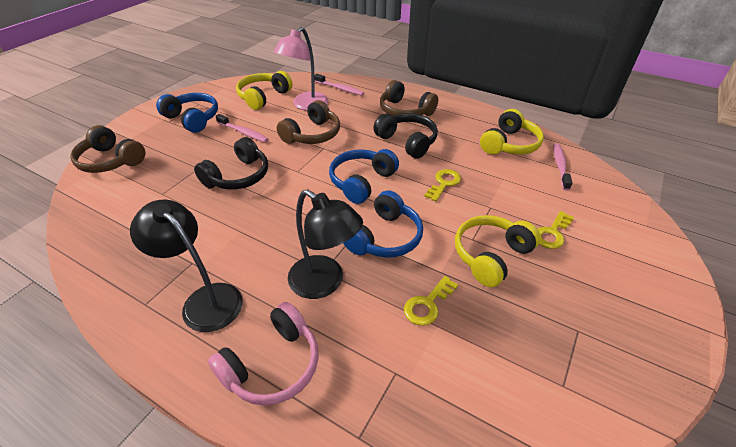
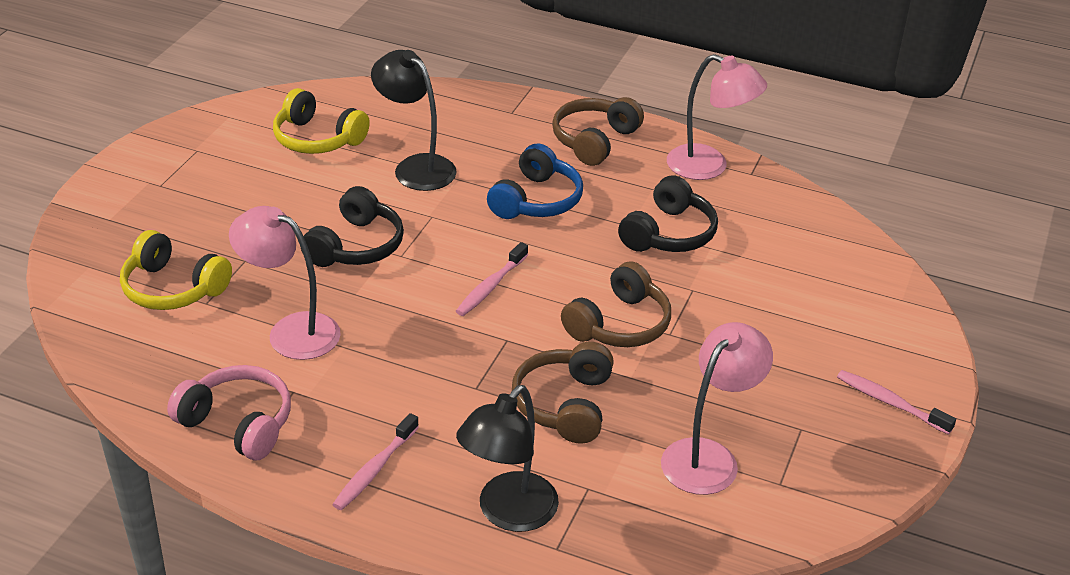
blue headphones: 3 -> 1
pink lamp: 1 -> 3
yellow headphones: 3 -> 2
yellow key: 3 -> 0

